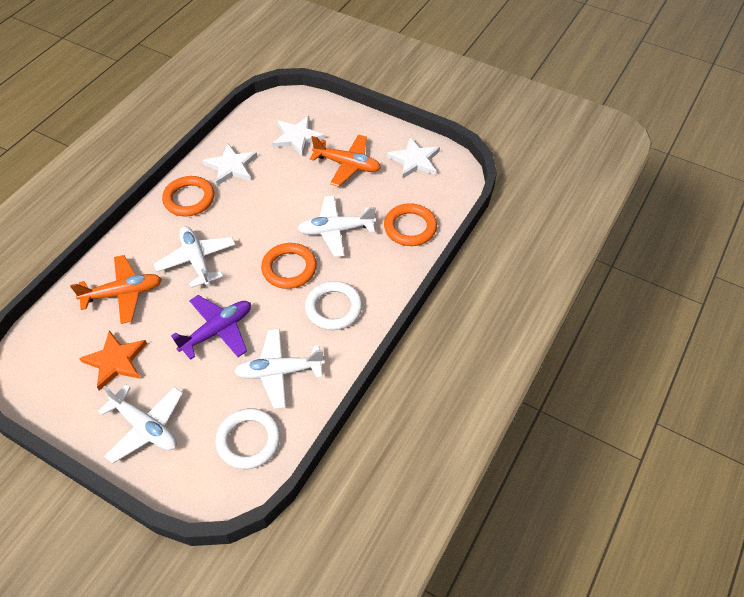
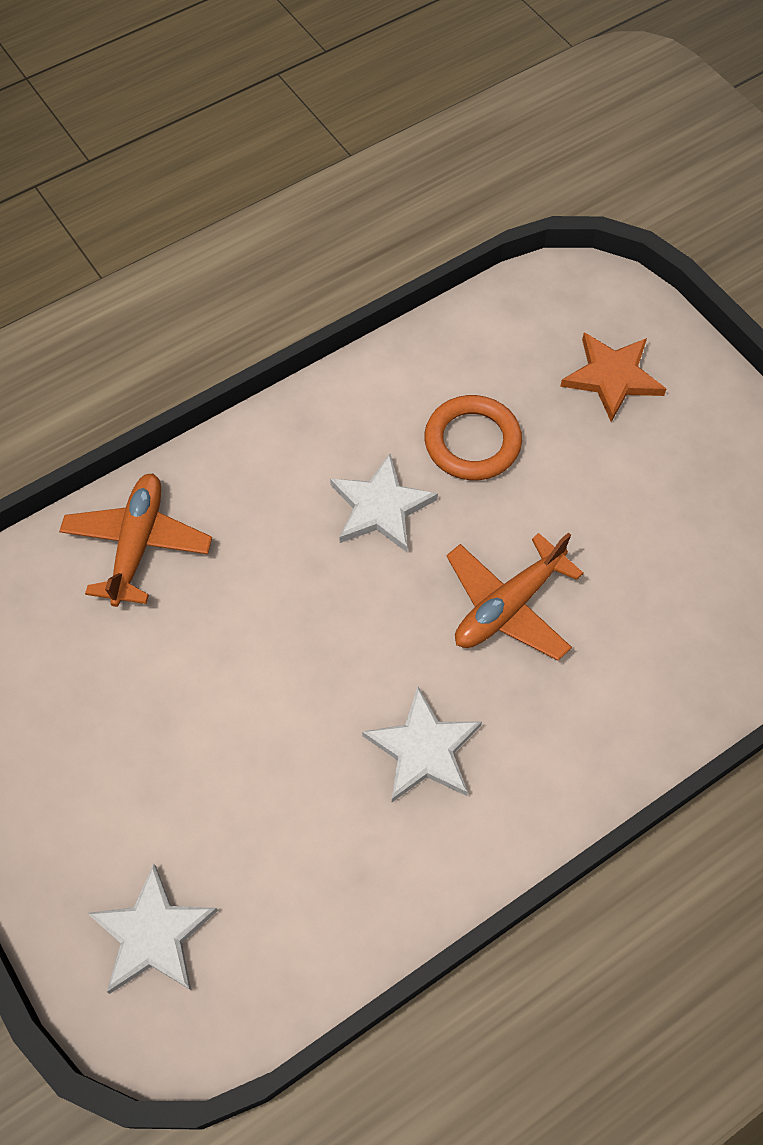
orange ring: 3 -> 1
purple plane: 1 -> 0
white plane: 4 -> 0
white ring: 2 -> 0

